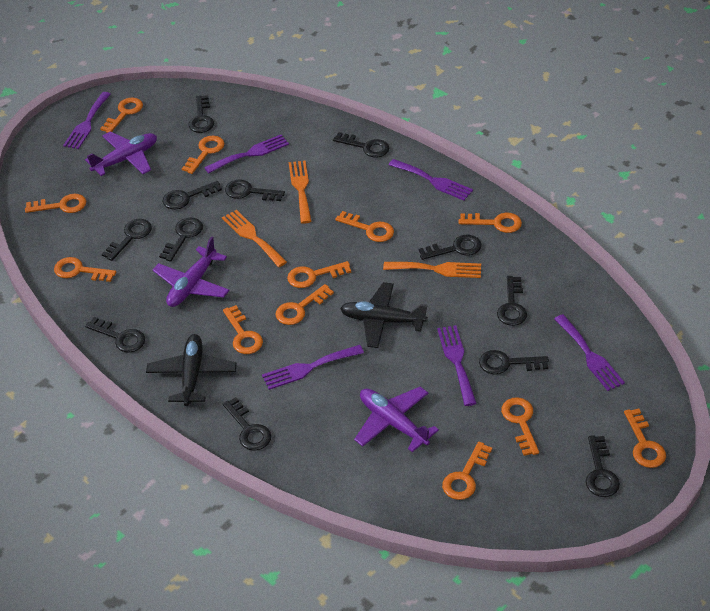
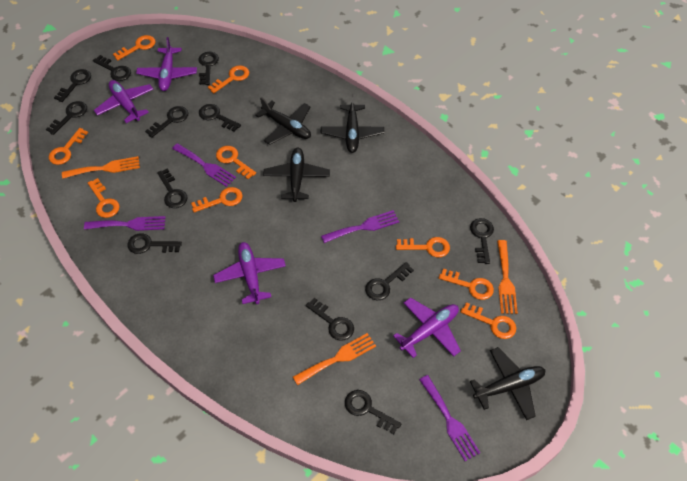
black plane: 2 -> 4
orange key: 12 -> 9
purple fork: 6 -> 4
purple plane: 3 -> 4

